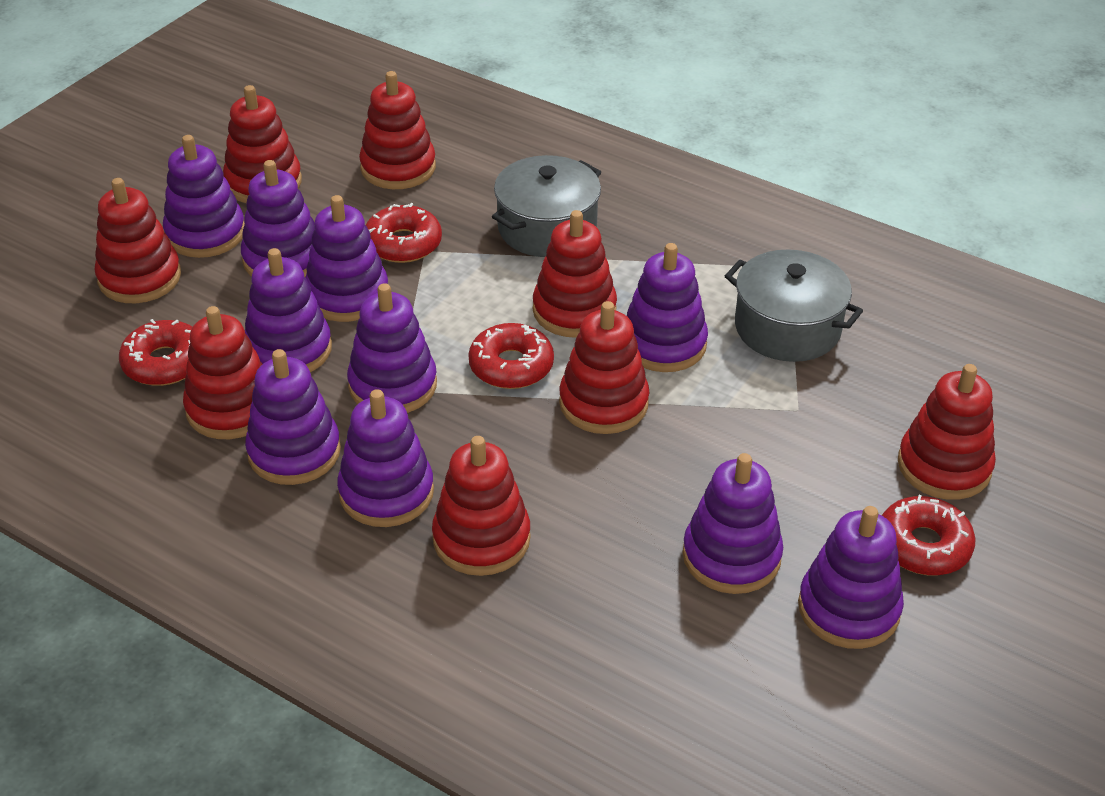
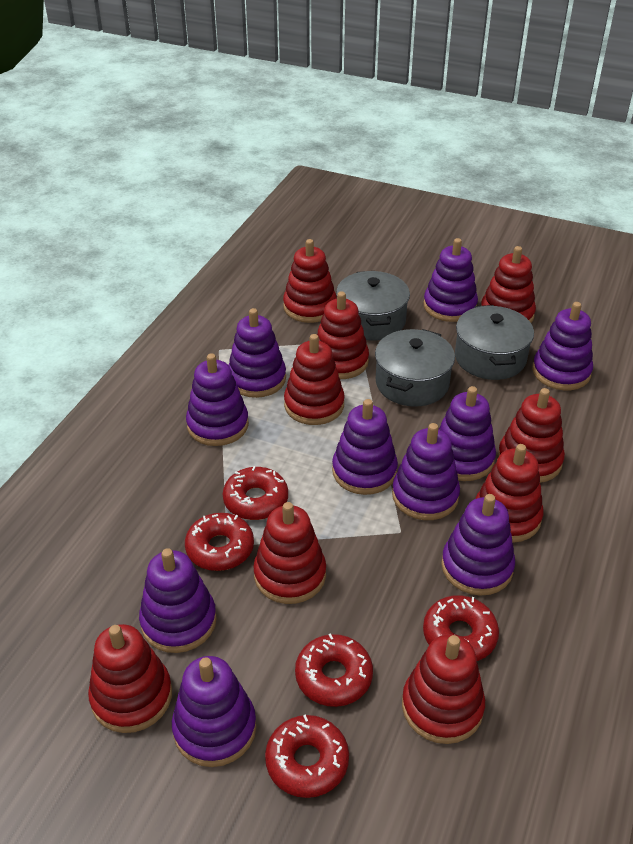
grey pot: 2 -> 3
red donut: 4 -> 5
red stacking toy: 8 -> 9

